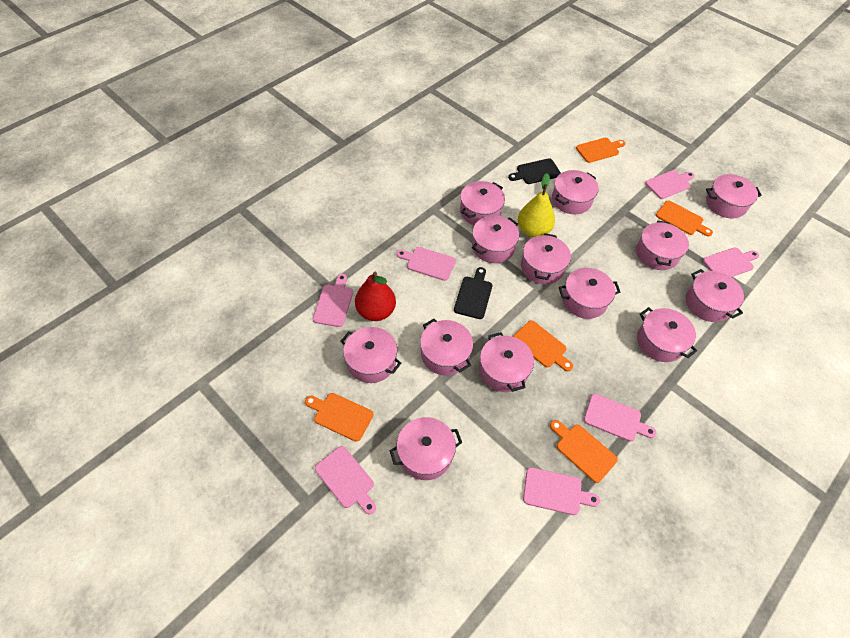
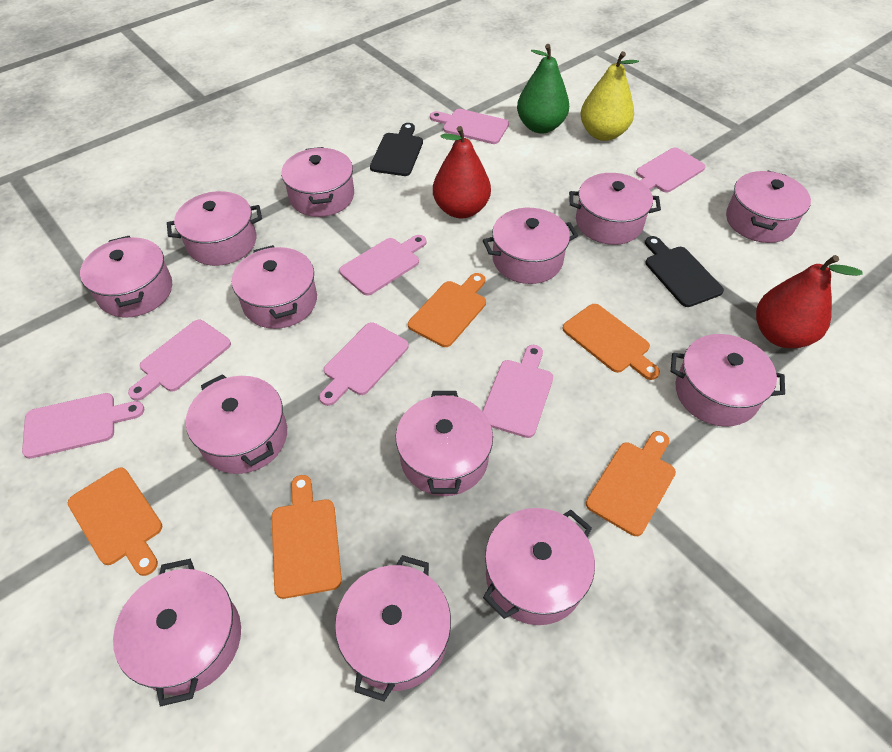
green pear: 0 -> 1
red pear: 1 -> 2

